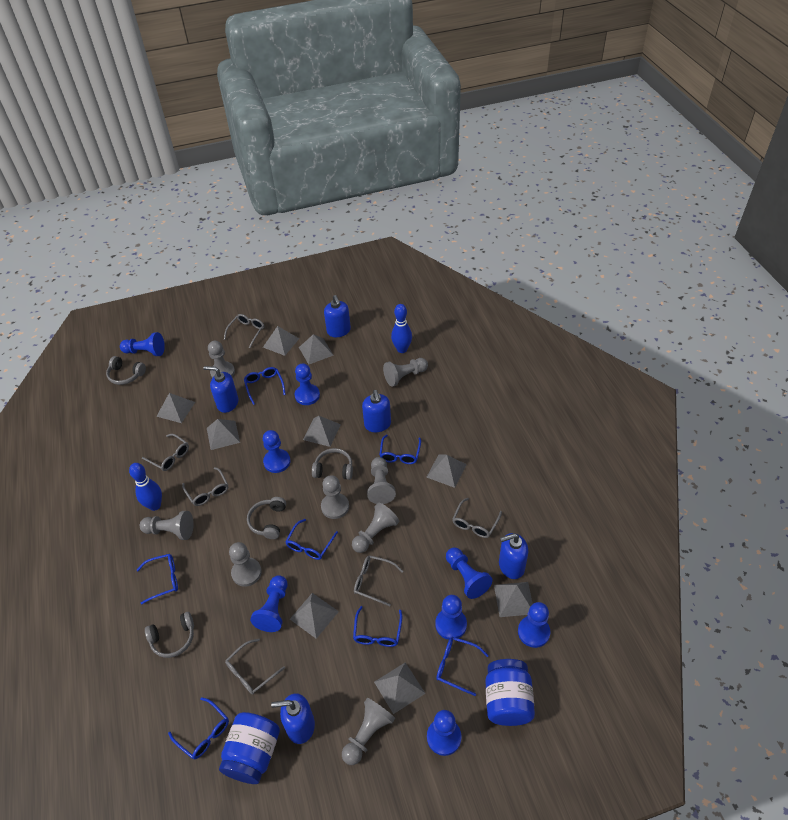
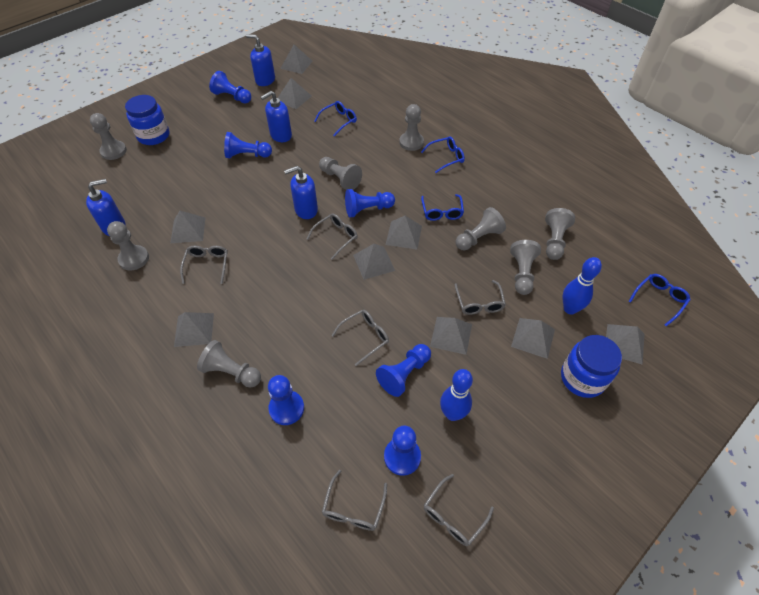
blue glasses: 7 -> 4
blue pawn: 8 -> 6
blue soap dispenser: 5 -> 4
grey headphones: 4 -> 0

